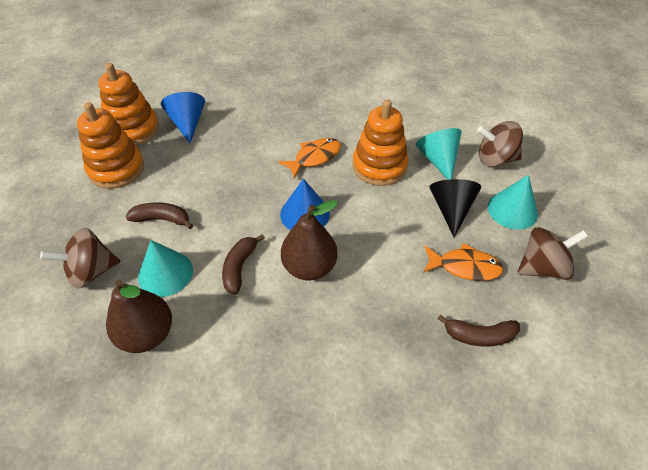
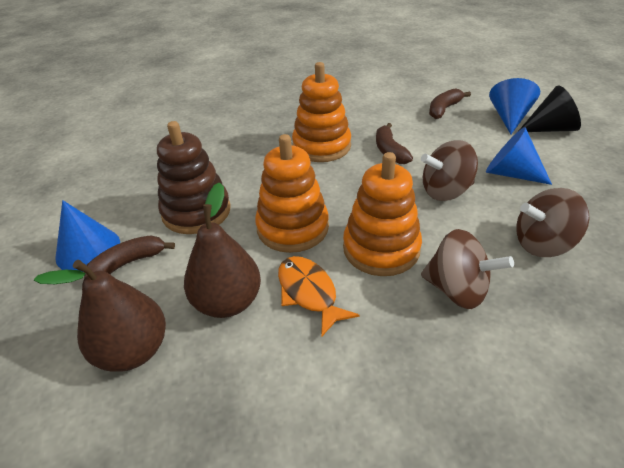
blue cone: 2 -> 3
brown stacking toy: 0 -> 1
orange fish: 2 -> 1
turquoise cone: 3 -> 0

